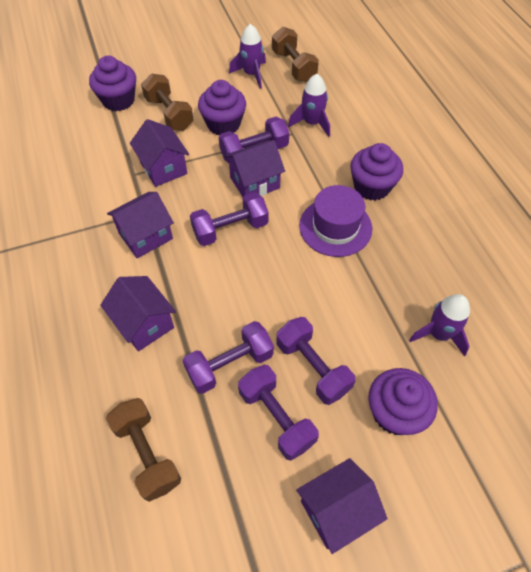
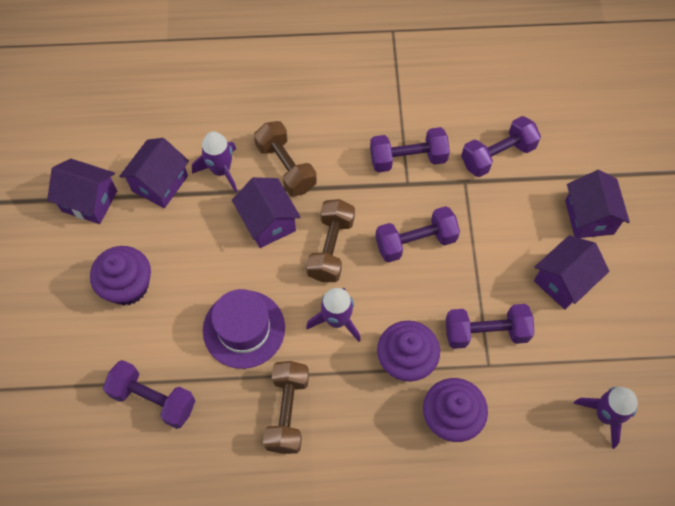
purple cupcake: 4 -> 3

